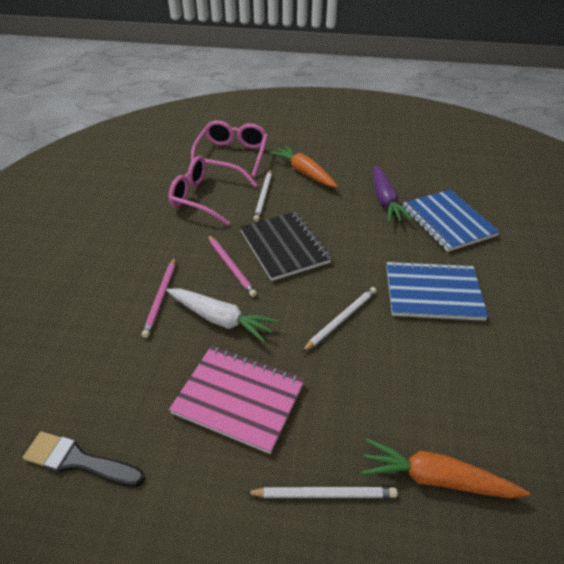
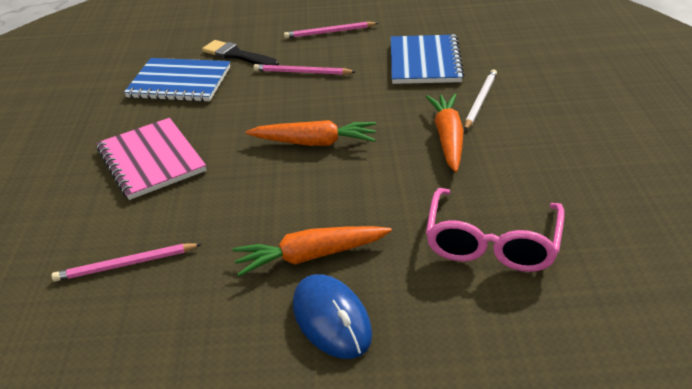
black notebook: 1 -> 0
blue mouse: 0 -> 1
orange carrot: 2 -> 3
pink glasses: 2 -> 1
pink pencil: 2 -> 3
purple carrot: 1 -> 0
white carrot: 1 -> 0
white pencil: 3 -> 1

